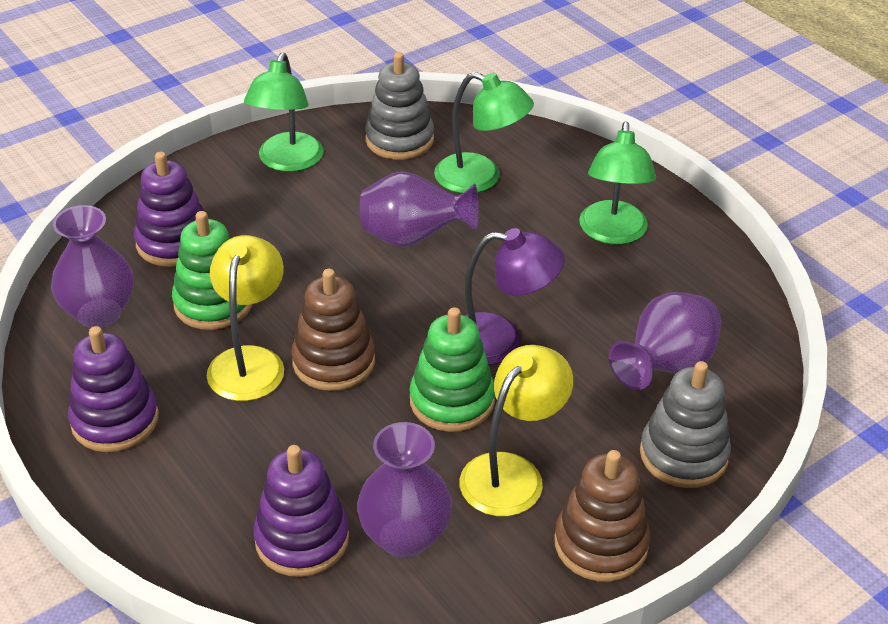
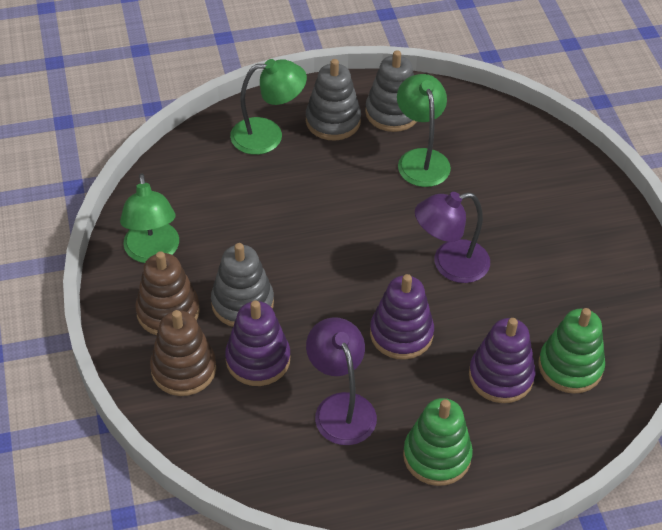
grey stacking toy: 2 -> 3
purple lamp: 1 -> 2
purple vase: 4 -> 0
yellow lamp: 2 -> 0

